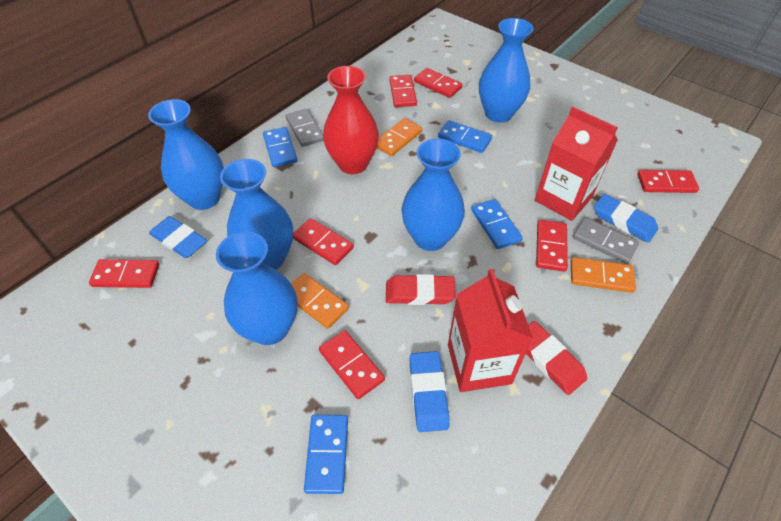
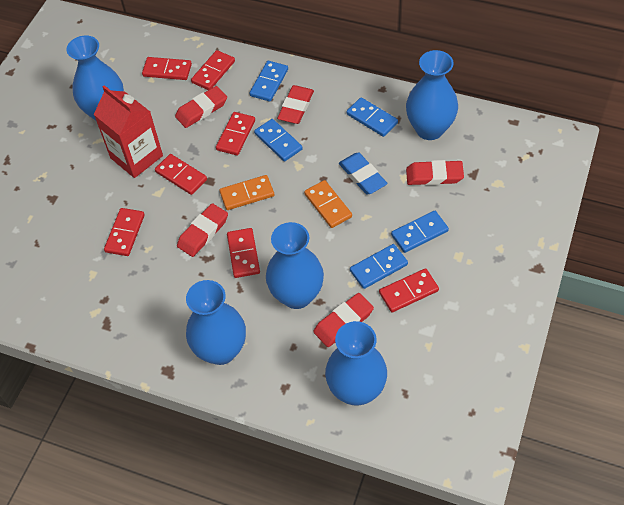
blue domino: 4 -> 5
blue eraser: 3 -> 1
grey domino: 2 -> 0
orange domino: 3 -> 2
red carton: 2 -> 1
red eraser: 2 -> 5
red vase: 1 -> 0

